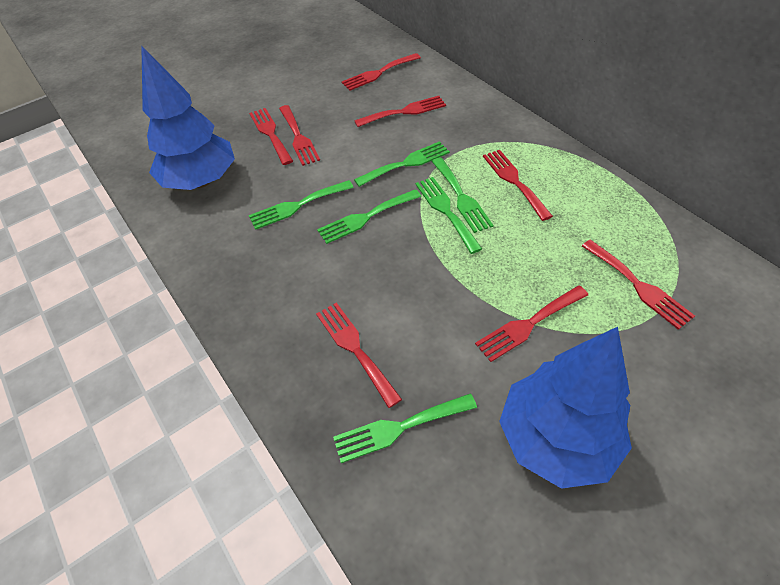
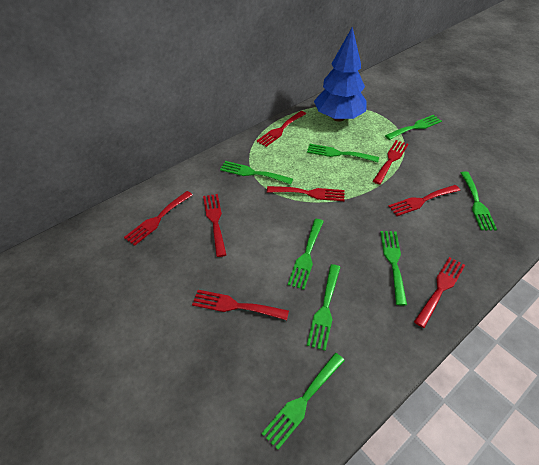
blue tree: 2 -> 1
green fork: 6 -> 8

